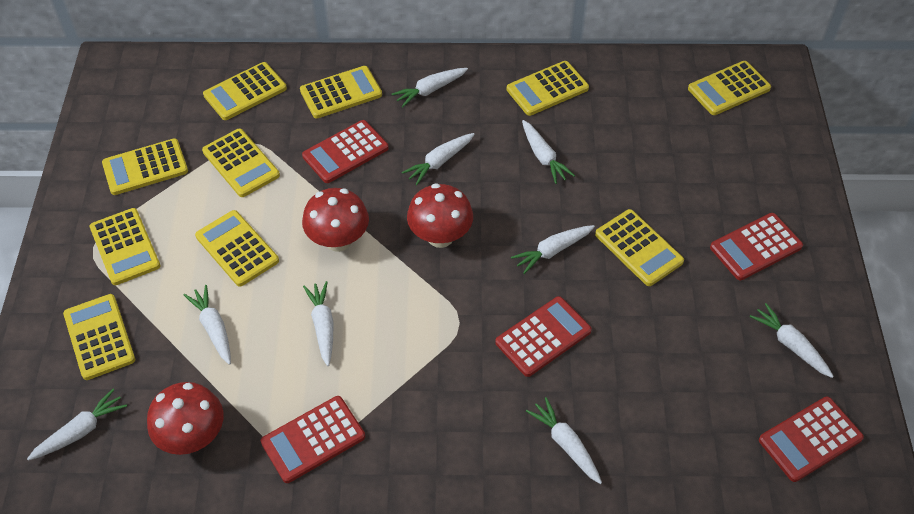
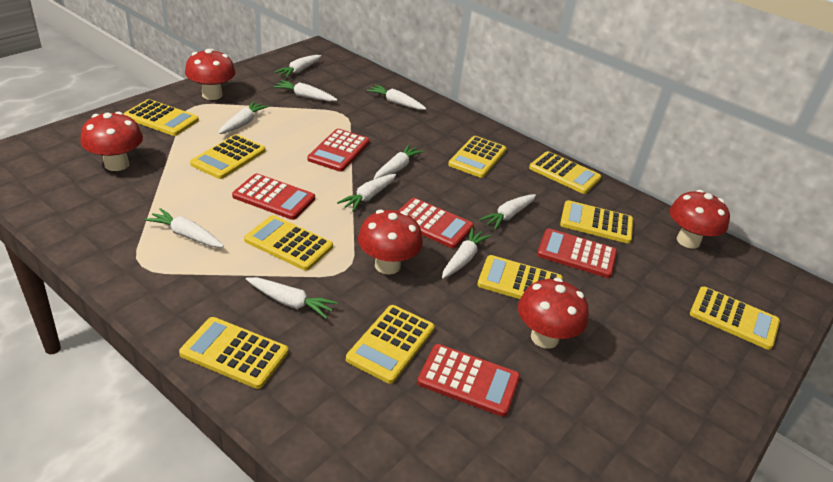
red mushroom: 3 -> 5
white carrot: 9 -> 10

